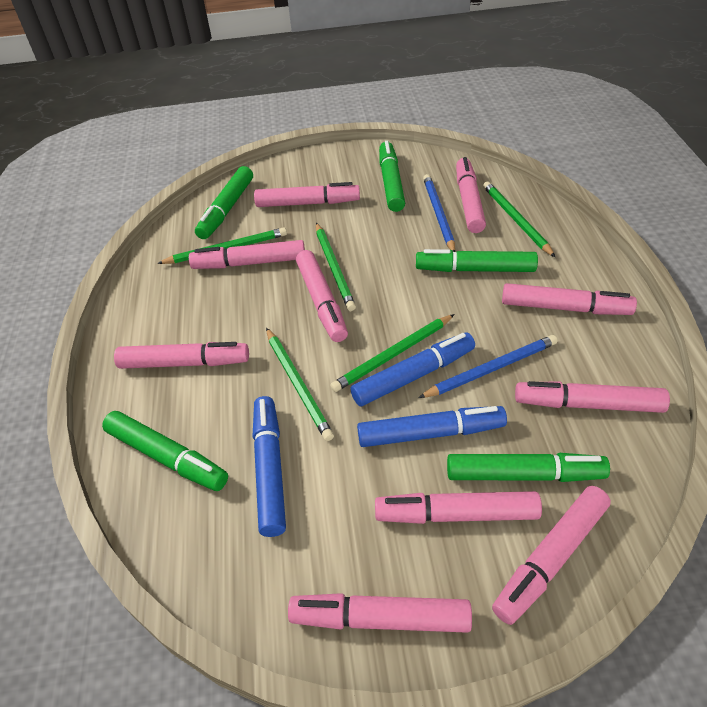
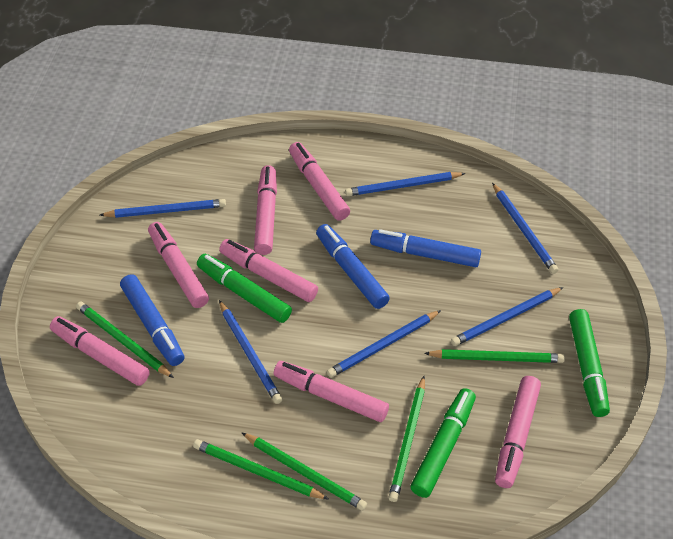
blue pencil: 2 -> 6
green marker: 5 -> 3
pink marker: 10 -> 7

